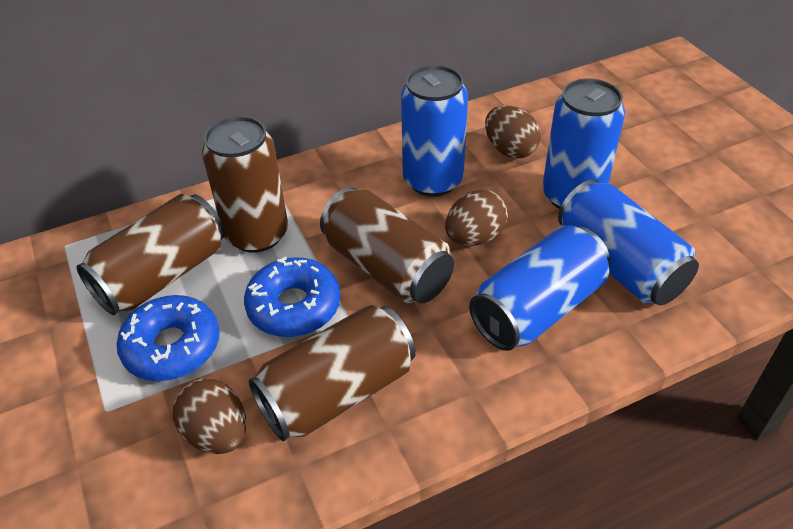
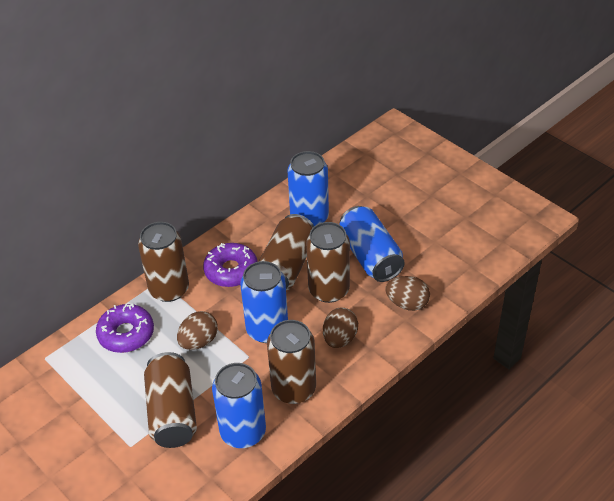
blue donut: 2 -> 0
brown can: 4 -> 5
purple donut: 0 -> 2

